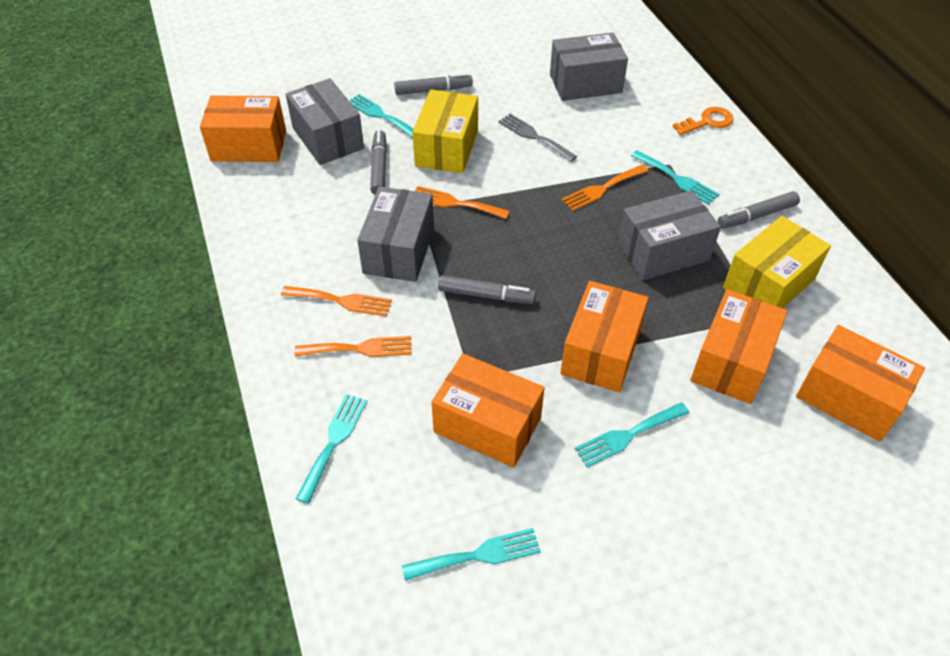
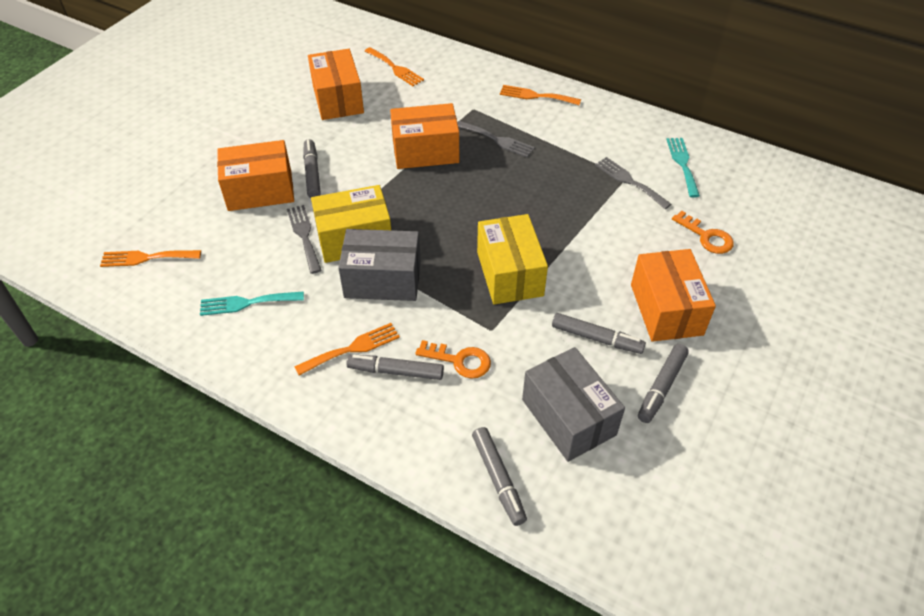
grey box: 4 -> 2
grey fork: 1 -> 3
grey marker: 4 -> 5
orange box: 5 -> 4
orange key: 1 -> 2
turquoise fork: 5 -> 2

